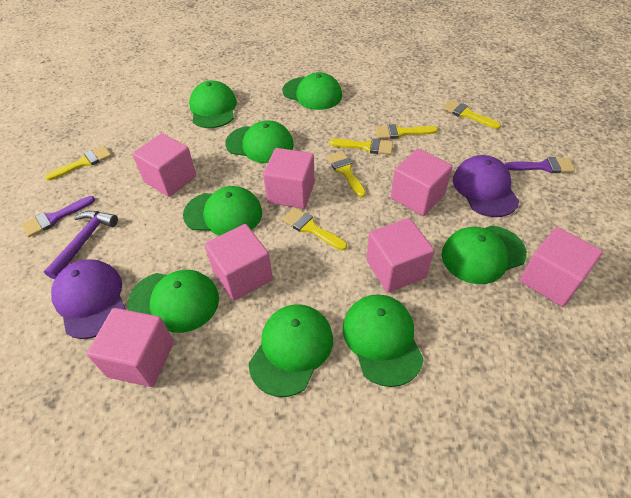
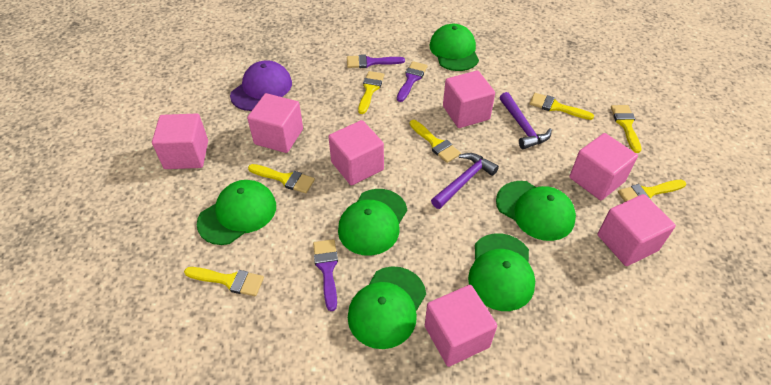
green cap: 8 -> 6
purple brush: 2 -> 3
purple cap: 2 -> 1
purple hammer: 1 -> 2
yellow brush: 6 -> 7

